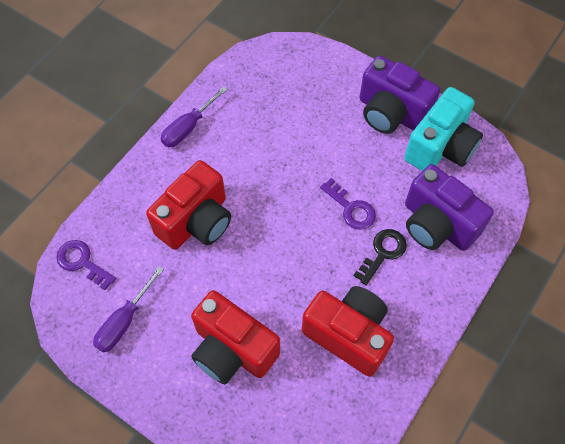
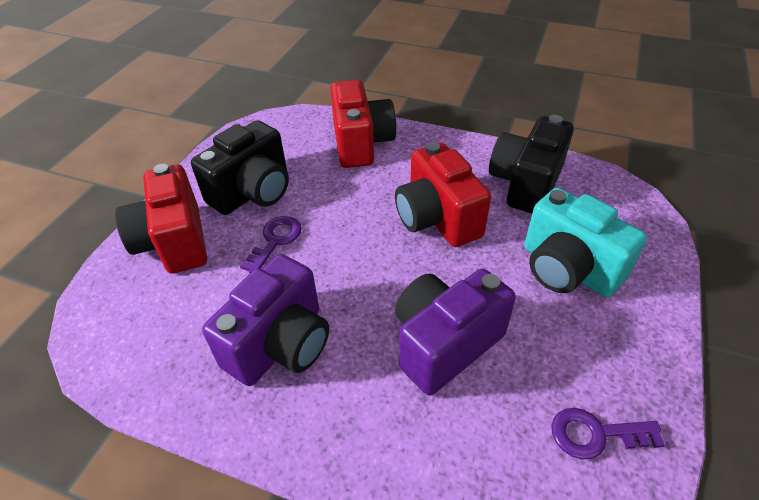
black camera: 0 -> 2
black key: 1 -> 0
purple screwdriver: 2 -> 0

